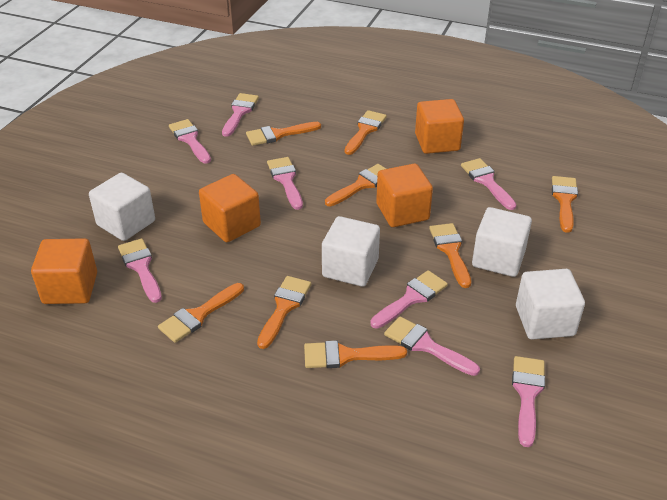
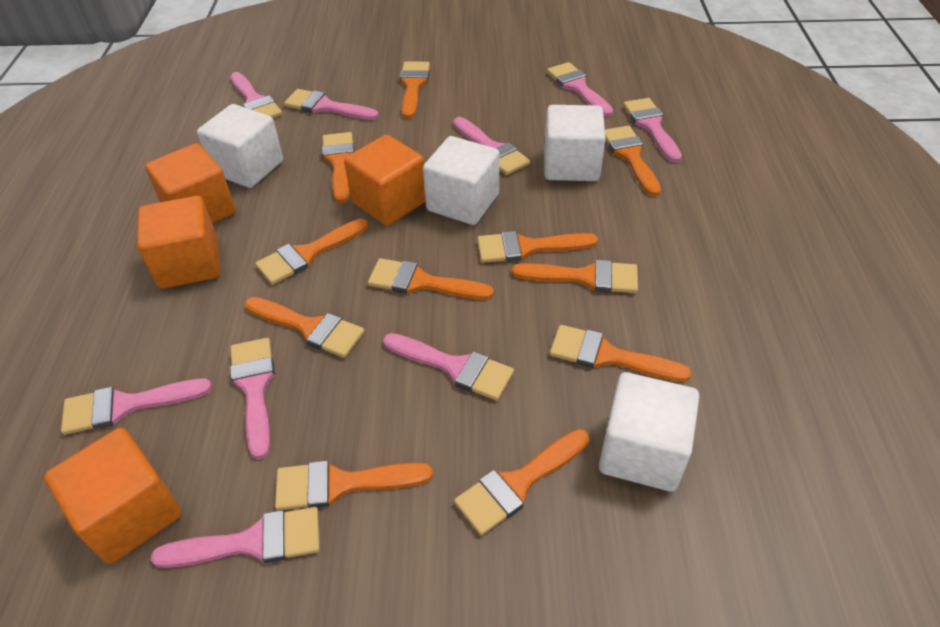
orange brush: 8 -> 11
pink brush: 8 -> 9

